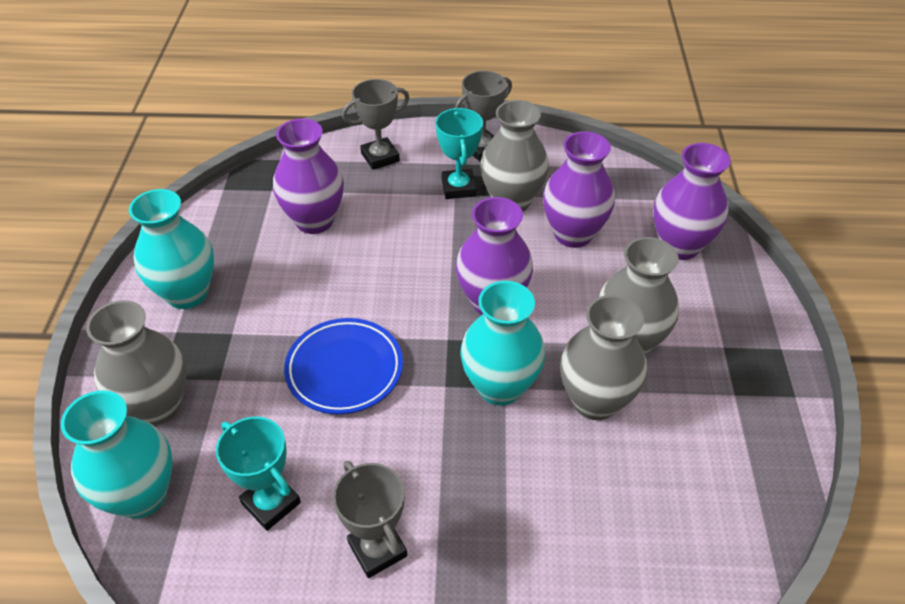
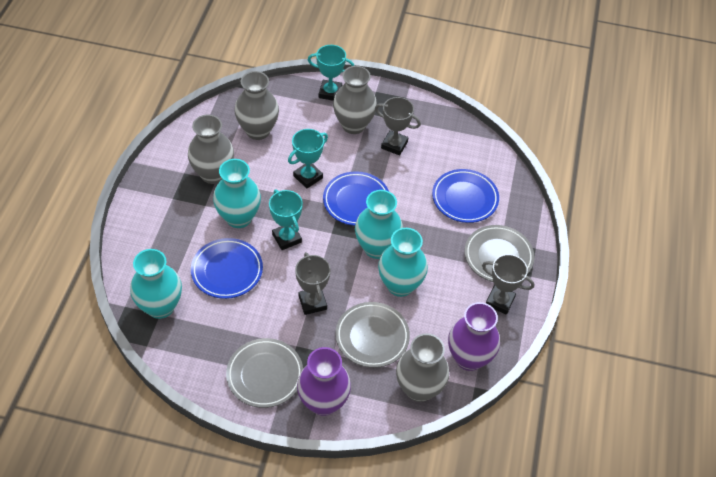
blue plate: 1 -> 3
grey plate: 0 -> 3
purple vase: 4 -> 2
turquoise trophy: 2 -> 3
turquoise vase: 3 -> 4

